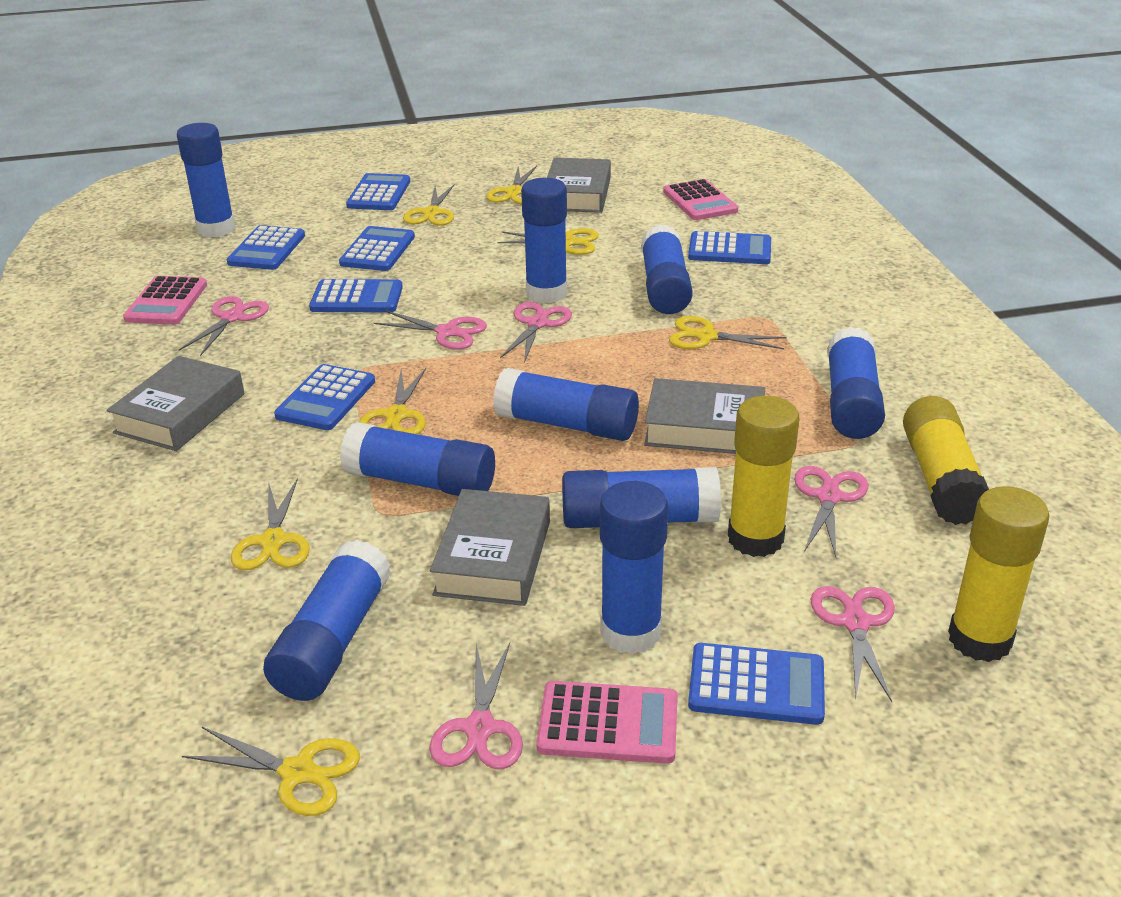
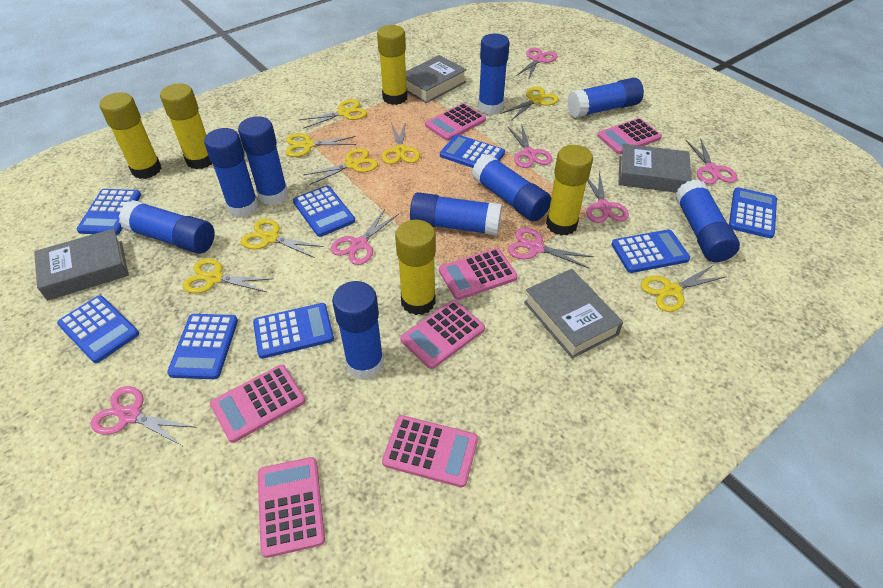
blue calculator: 7 -> 8
pink calculator: 3 -> 7
pink scissors: 6 -> 7
yellow glue stick: 3 -> 5
yellow scissors: 7 -> 8

